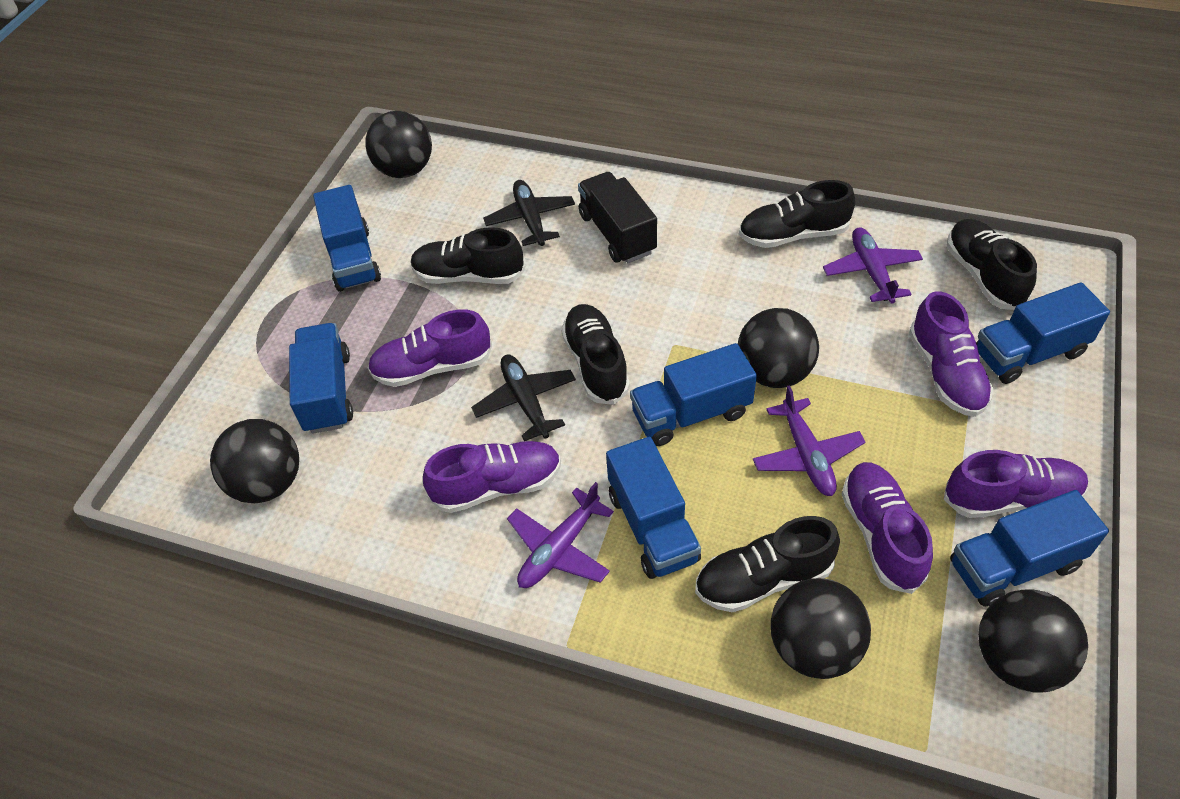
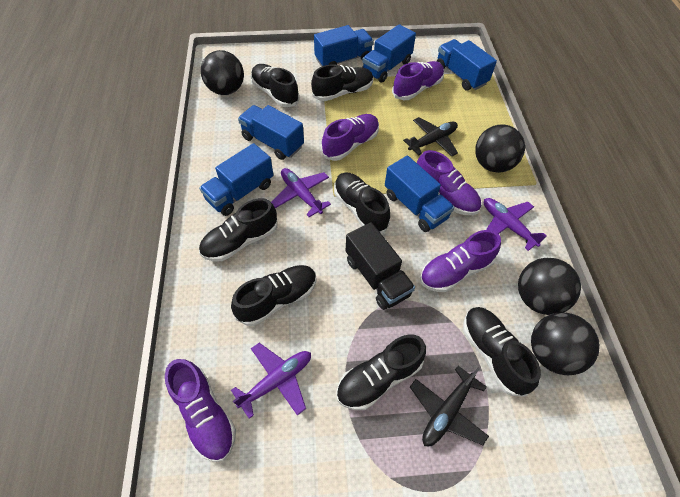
black ball: 5 -> 4
black shoe: 5 -> 7

